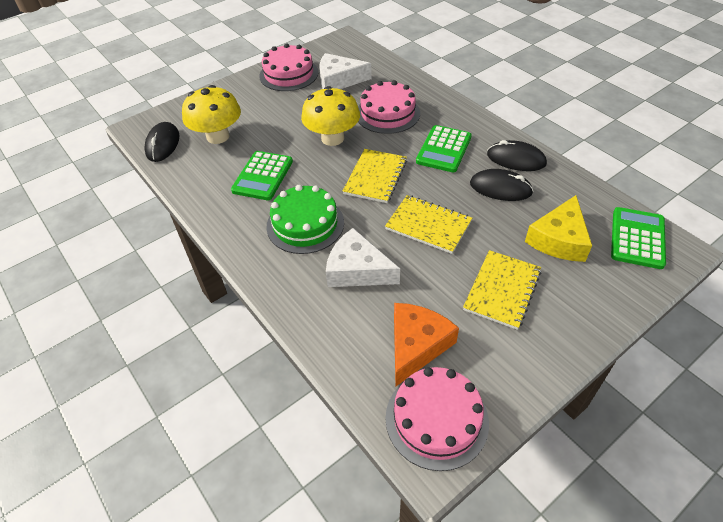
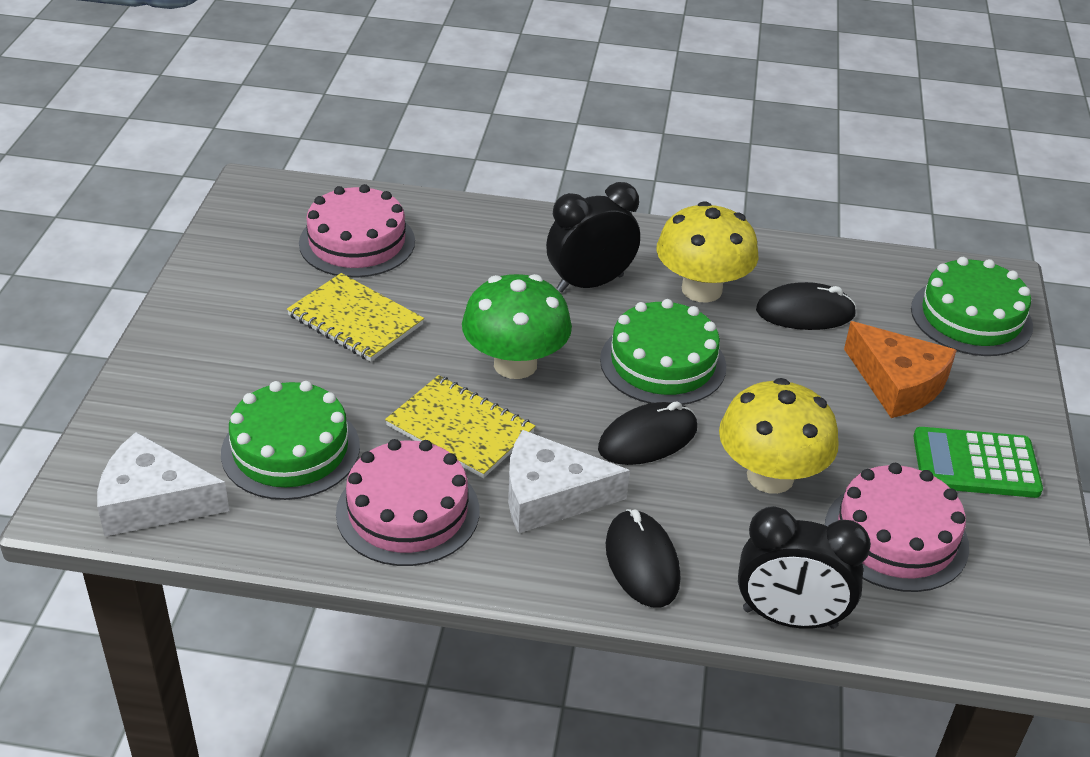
black clock: 0 -> 2
green cake: 1 -> 3
green calculator: 3 -> 1
green mushroom: 0 -> 1
yellow cheese: 1 -> 0
yellow notebook: 3 -> 2

